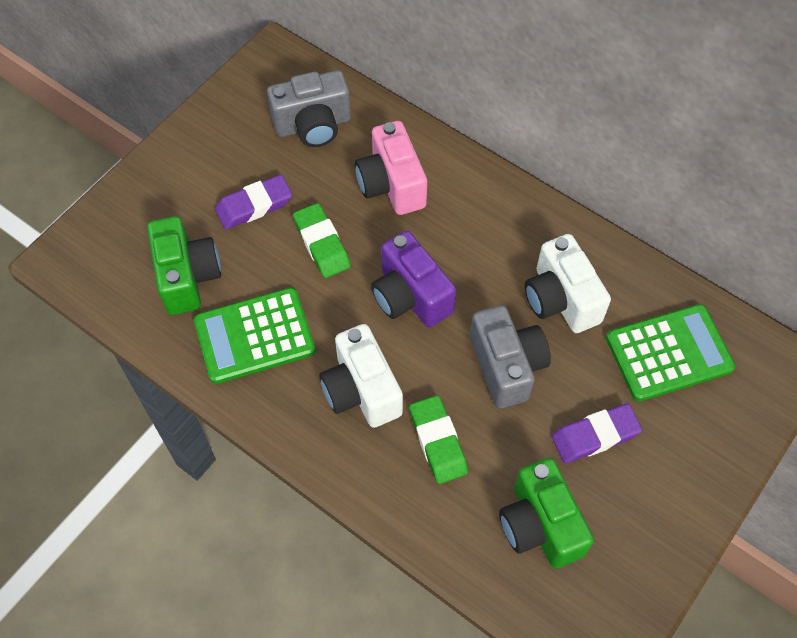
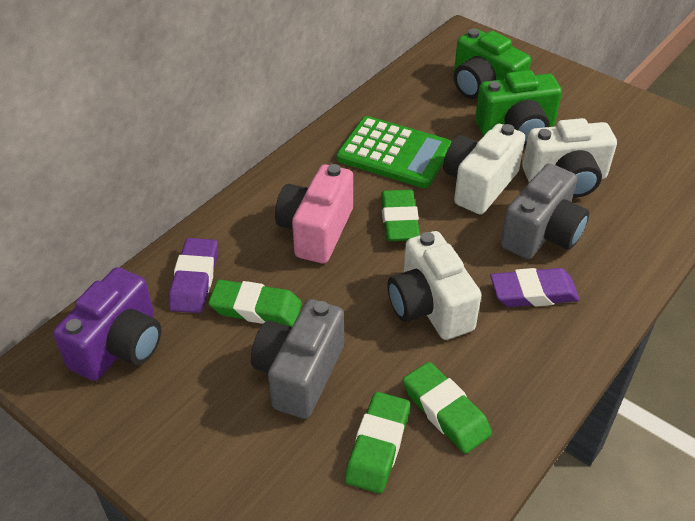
green calculator: 2 -> 1
green eraser: 2 -> 4
white camera: 2 -> 3

